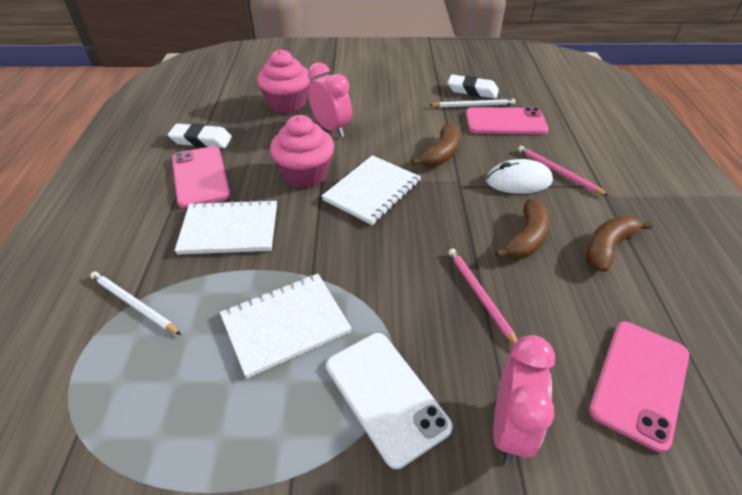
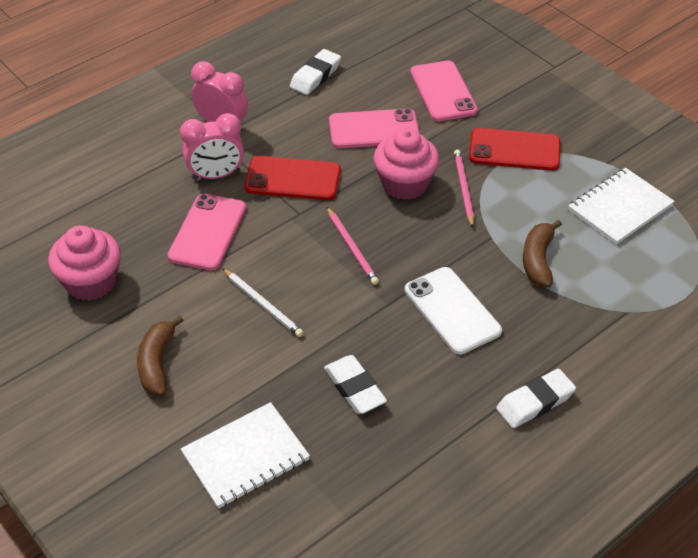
brown banana: 3 -> 2
red phone: 0 -> 2
white eraser: 2 -> 3
white mouse: 1 -> 0
white notebook: 3 -> 2
white pencil: 2 -> 1

